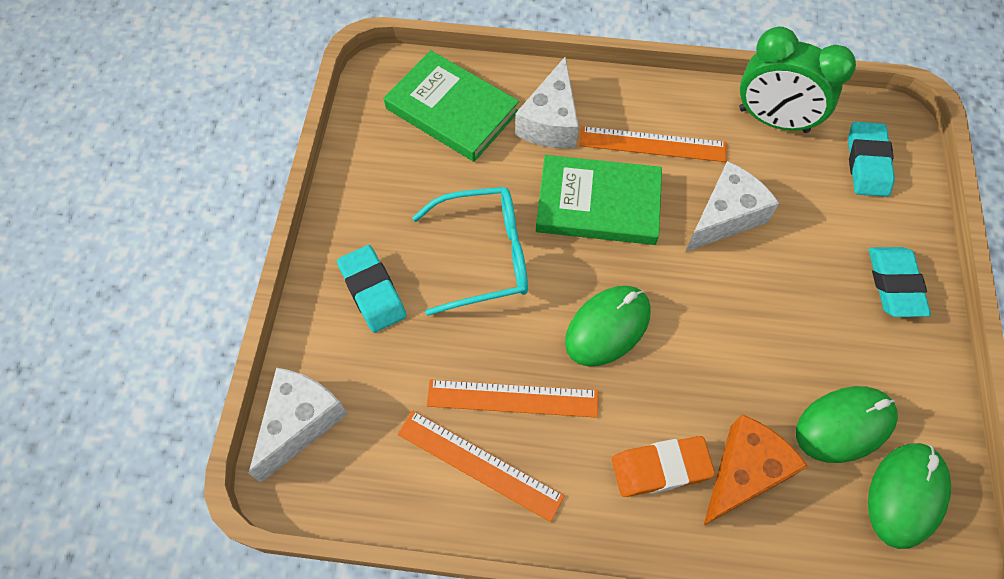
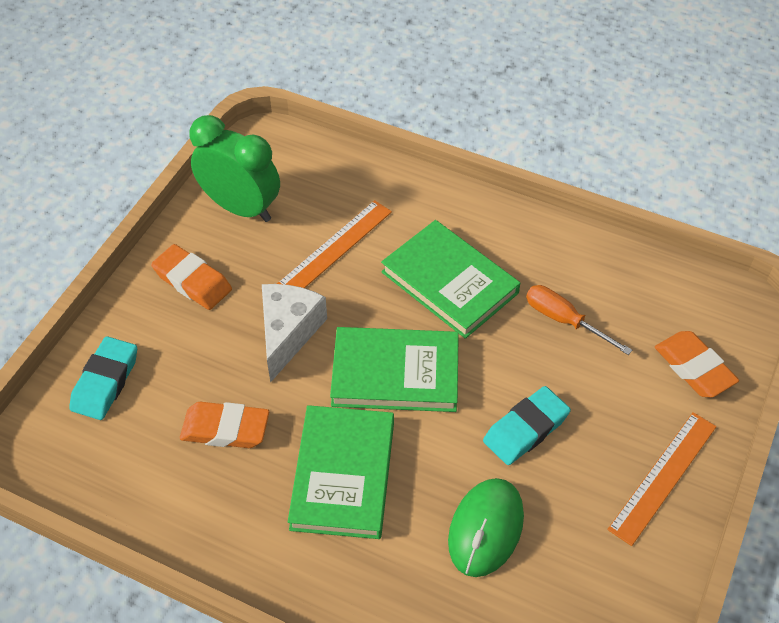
green book: 2 -> 3
green mouse: 3 -> 1
orange cheese: 1 -> 0
orange eraser: 1 -> 3
orange ruler: 3 -> 2
orange screwdriver: 0 -> 1
turquoise eraser: 3 -> 2
turquoise glasses: 1 -> 0
white cheese: 3 -> 1

